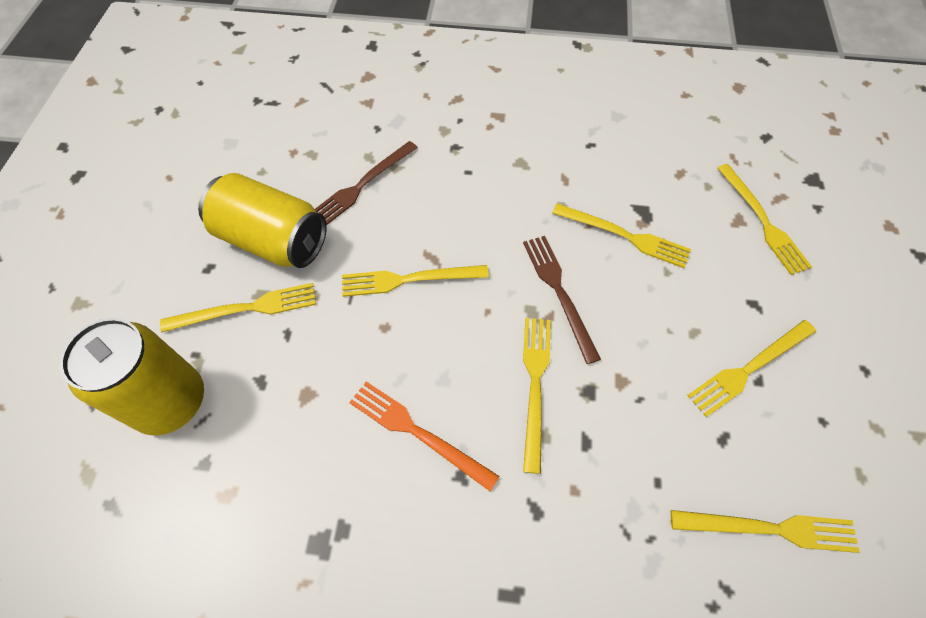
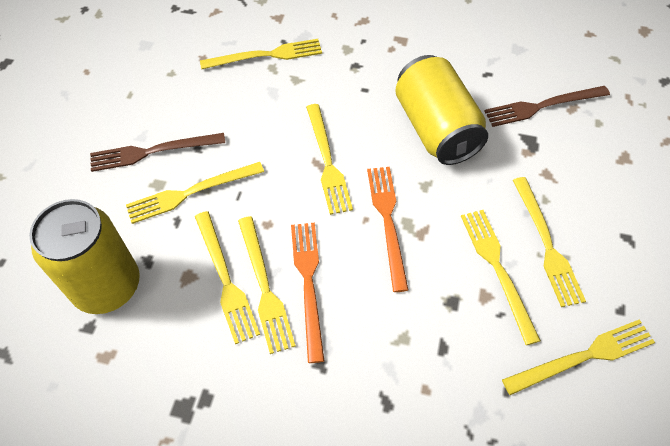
orange fork: 1 -> 2
yellow fork: 7 -> 8

